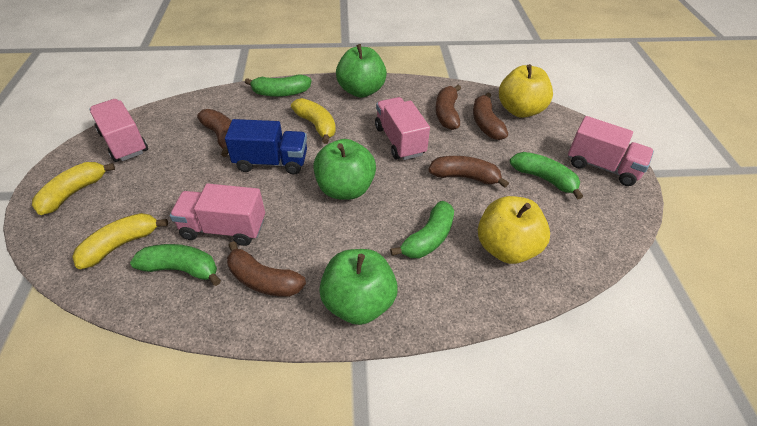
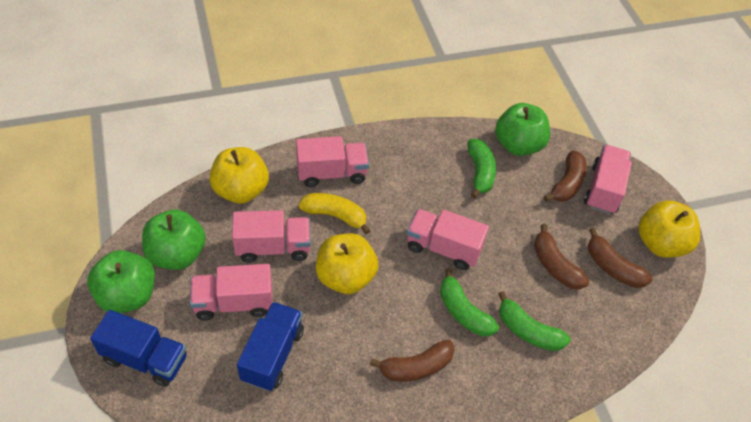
blue truck: 1 -> 2
brown banana: 5 -> 4
green banana: 4 -> 3
pink truck: 4 -> 5
yellow apple: 2 -> 3
yellow banana: 3 -> 1

